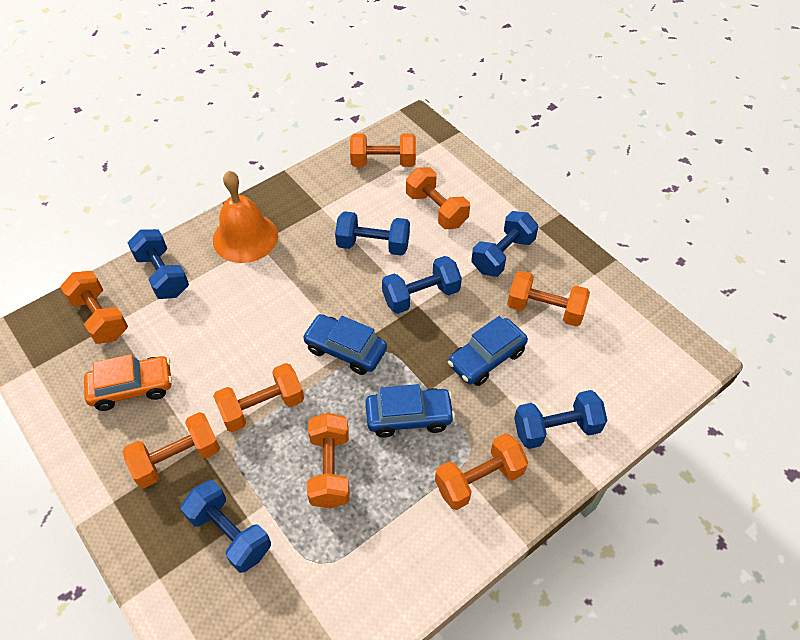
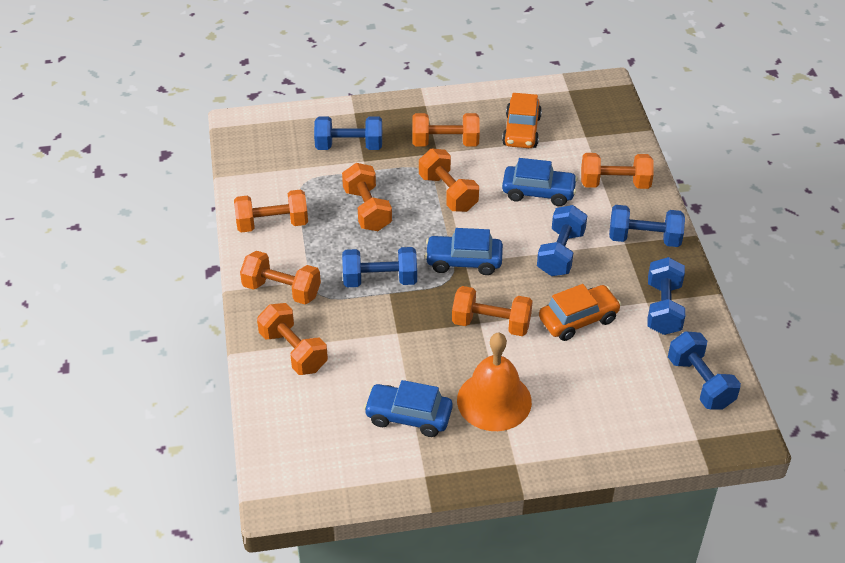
orange car: 1 -> 2

